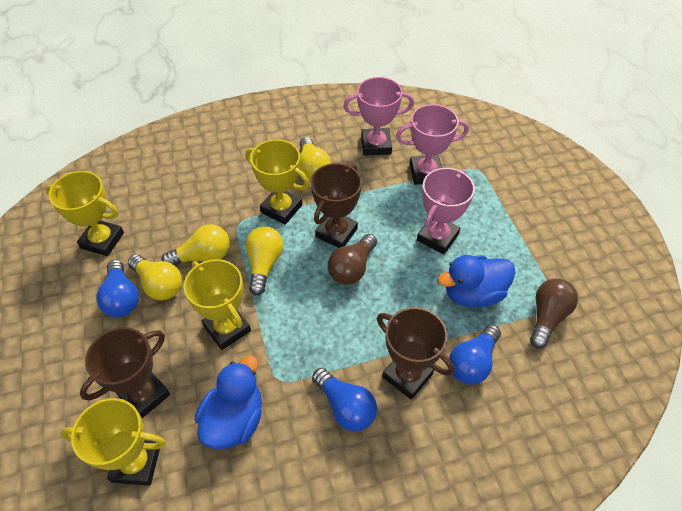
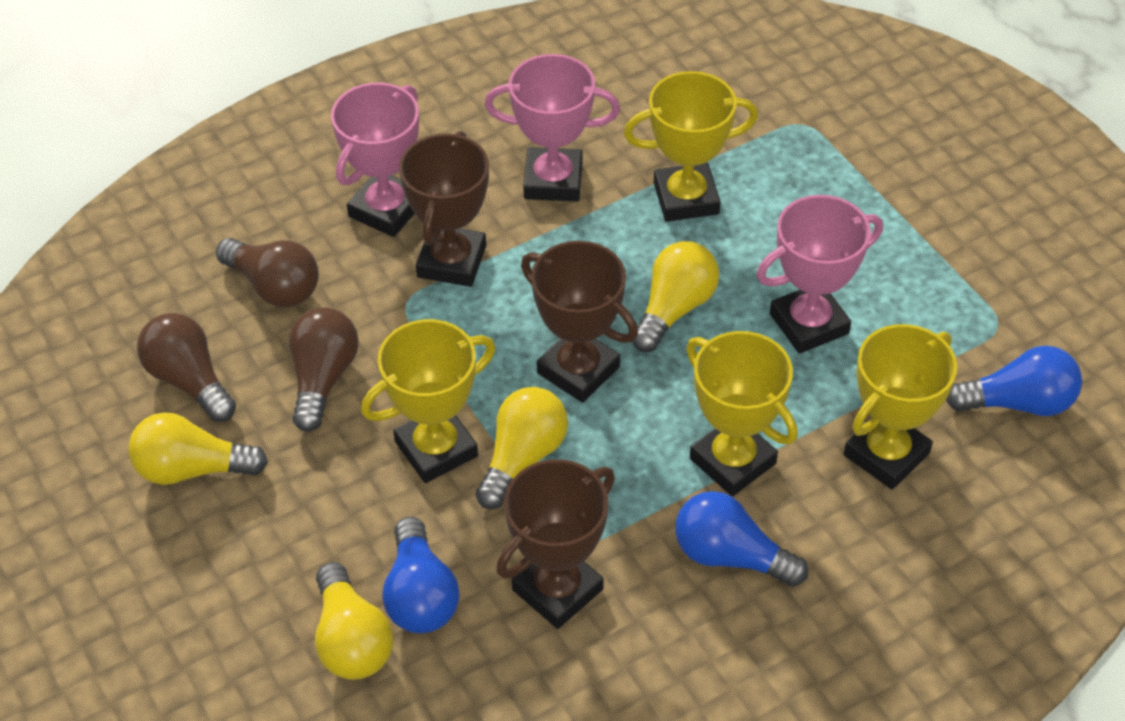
blue duck: 2 -> 0
brown light bulb: 2 -> 3

